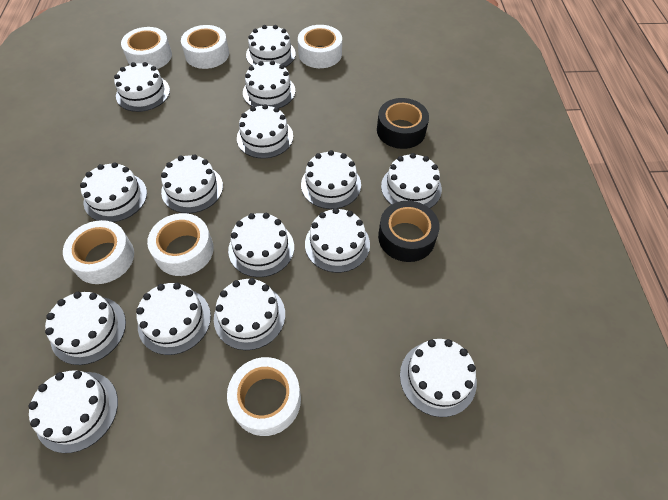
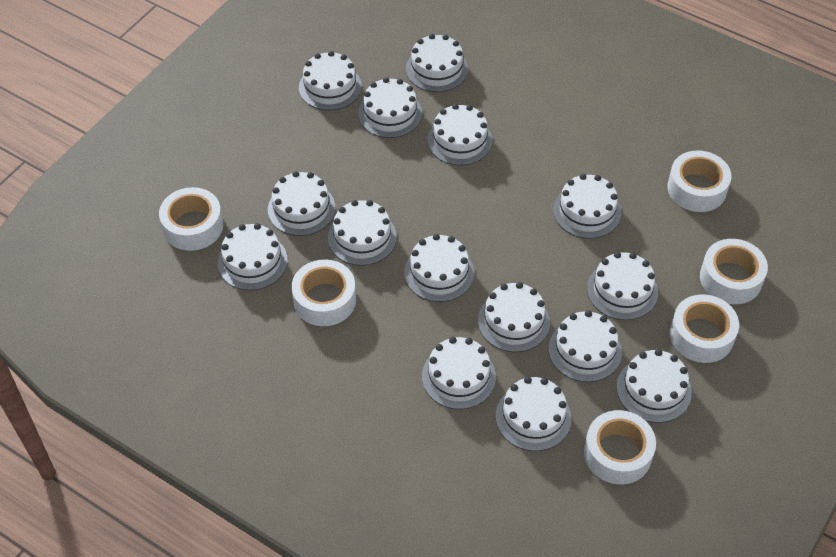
black tape: 2 -> 0

